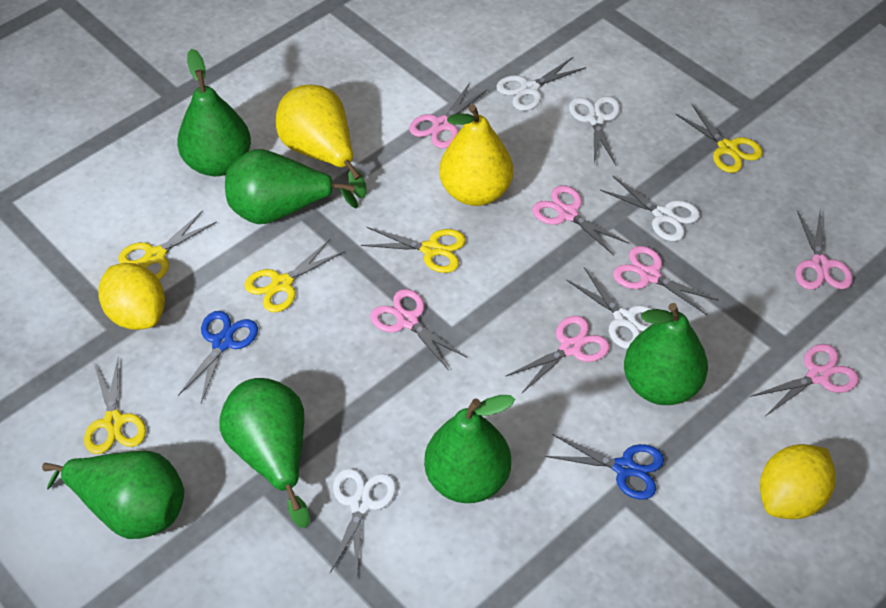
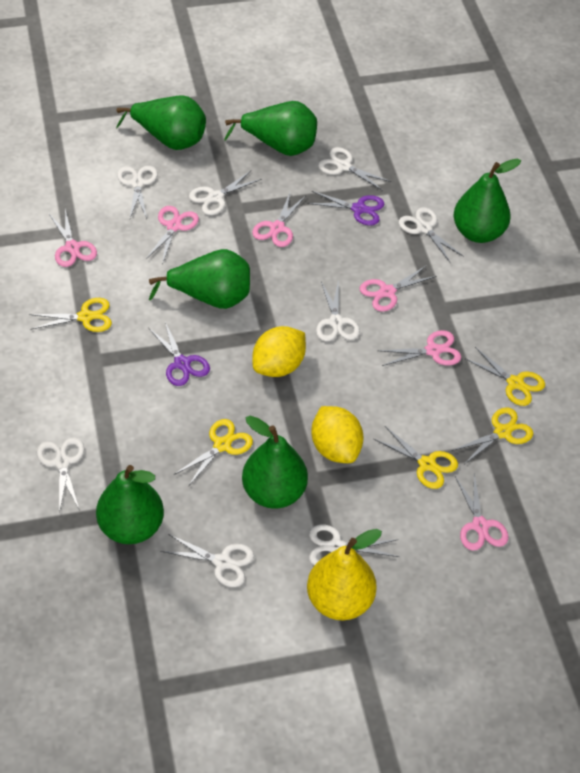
blue scissors: 2 -> 0
pink scissors: 7 -> 6
purple scissors: 0 -> 2
white scissors: 5 -> 8
yellow pear: 2 -> 1

